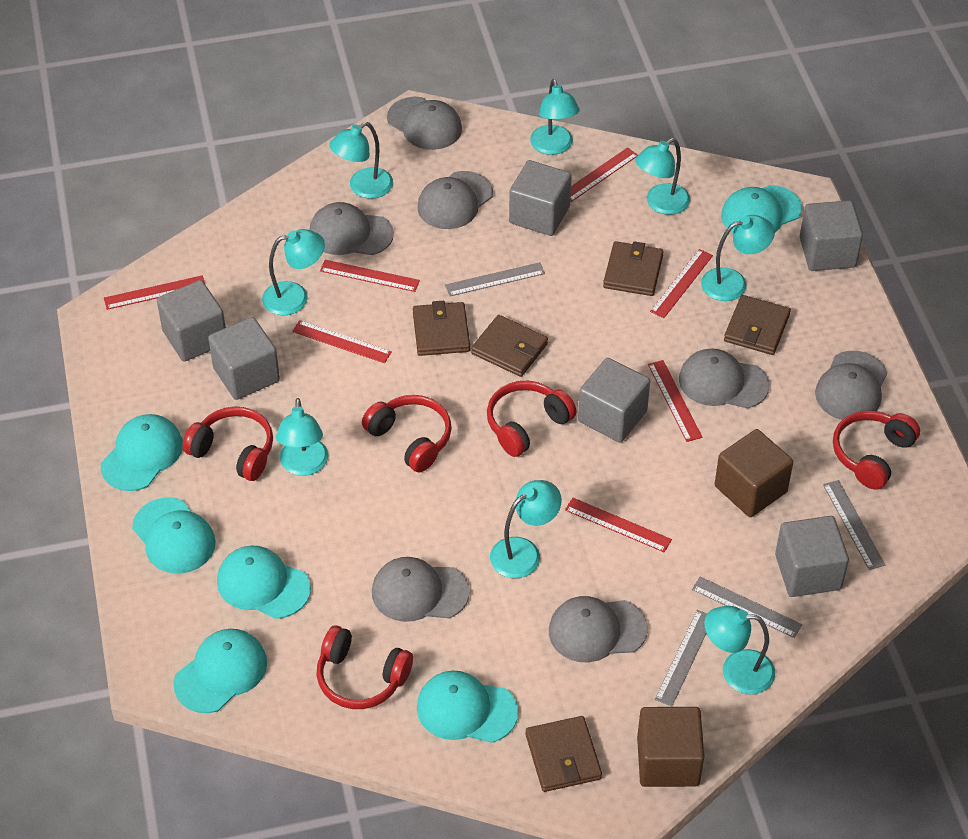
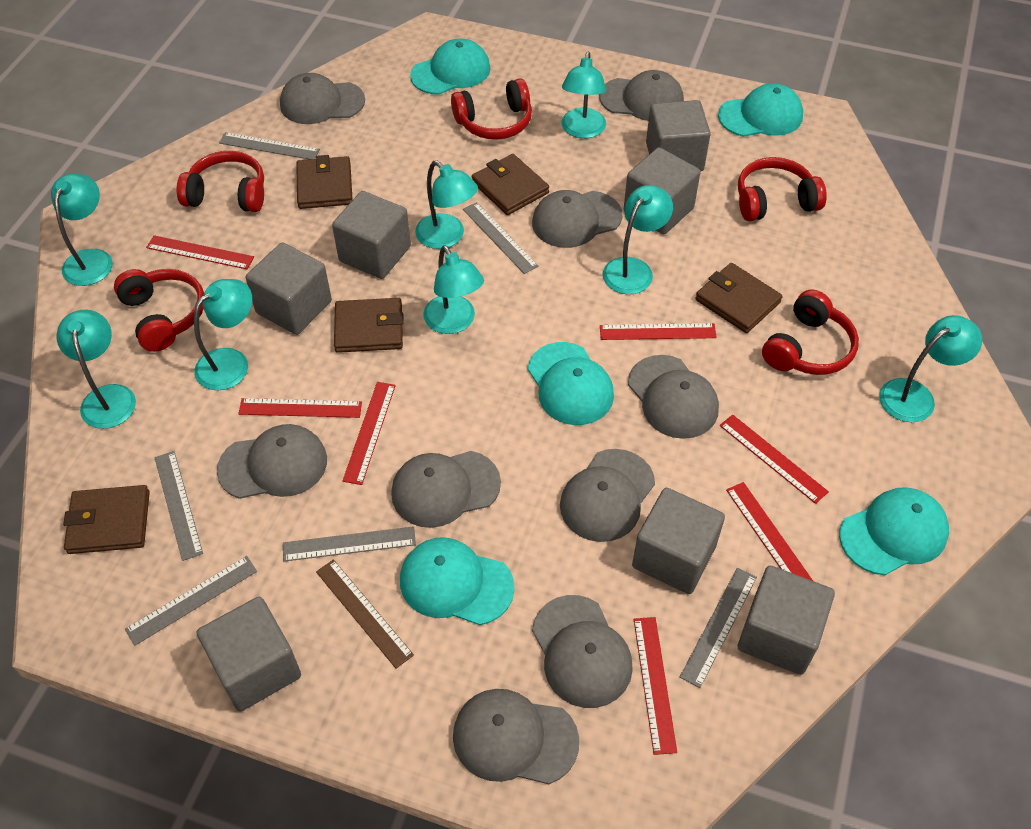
brown cube: 2 -> 0
brown ruler: 0 -> 1
grey cap: 7 -> 9
grey cube: 6 -> 7
grey ruler: 4 -> 6
turquoise cap: 6 -> 5

